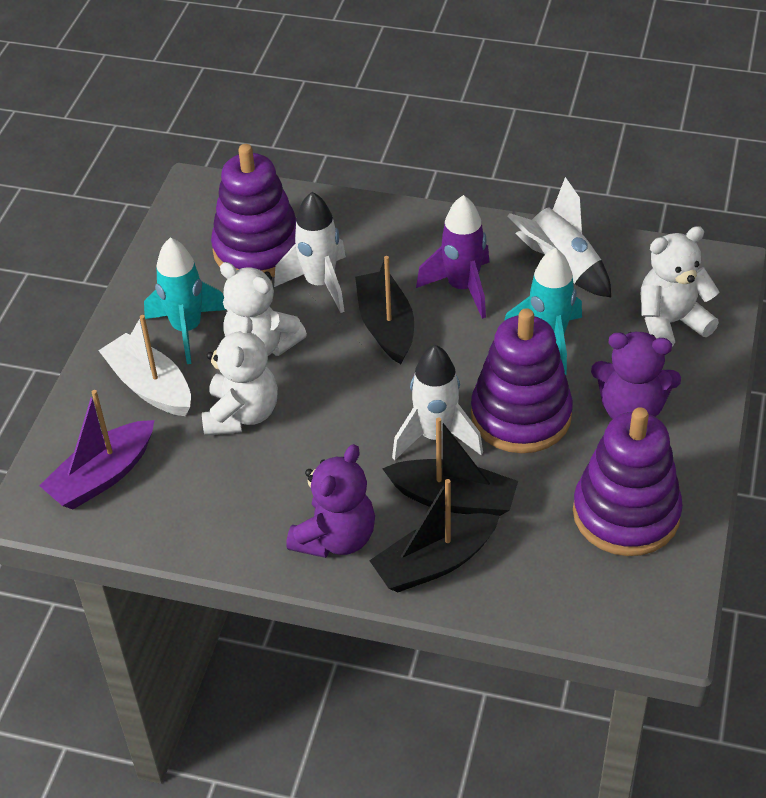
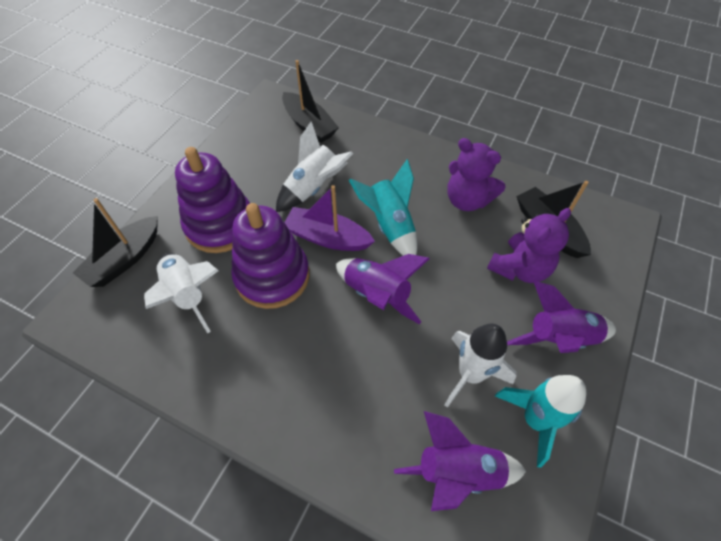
purple rocket: 1 -> 3
purple stacking toy: 3 -> 2
white boat: 1 -> 0
white teddy bear: 3 -> 0

